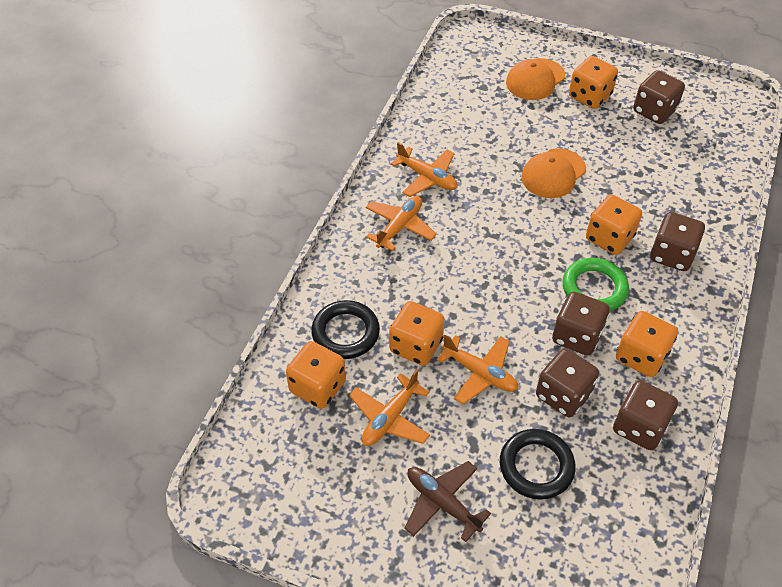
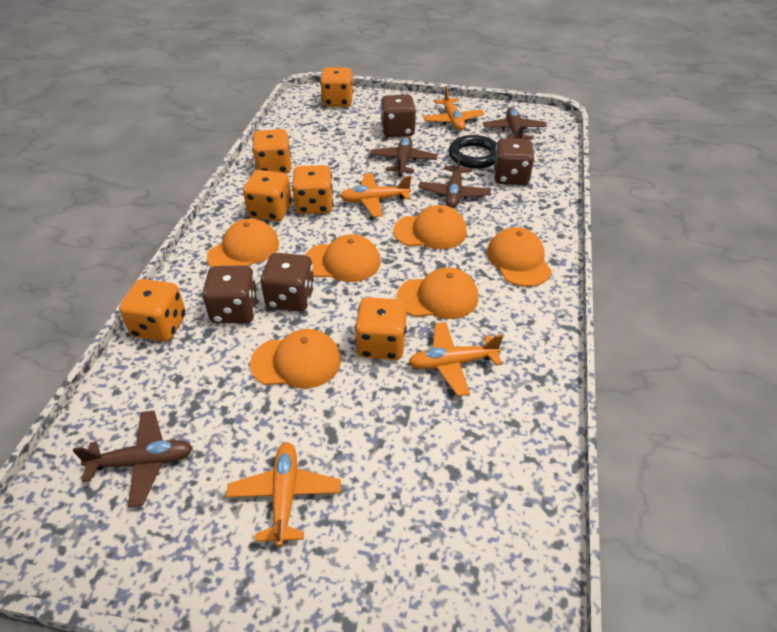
black ring: 2 -> 1
brown dice: 5 -> 4
brown plane: 1 -> 4
green ring: 1 -> 0
orange cap: 2 -> 6
orange dice: 5 -> 6

